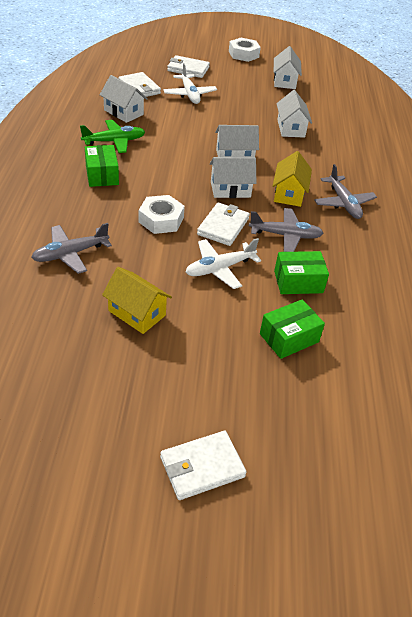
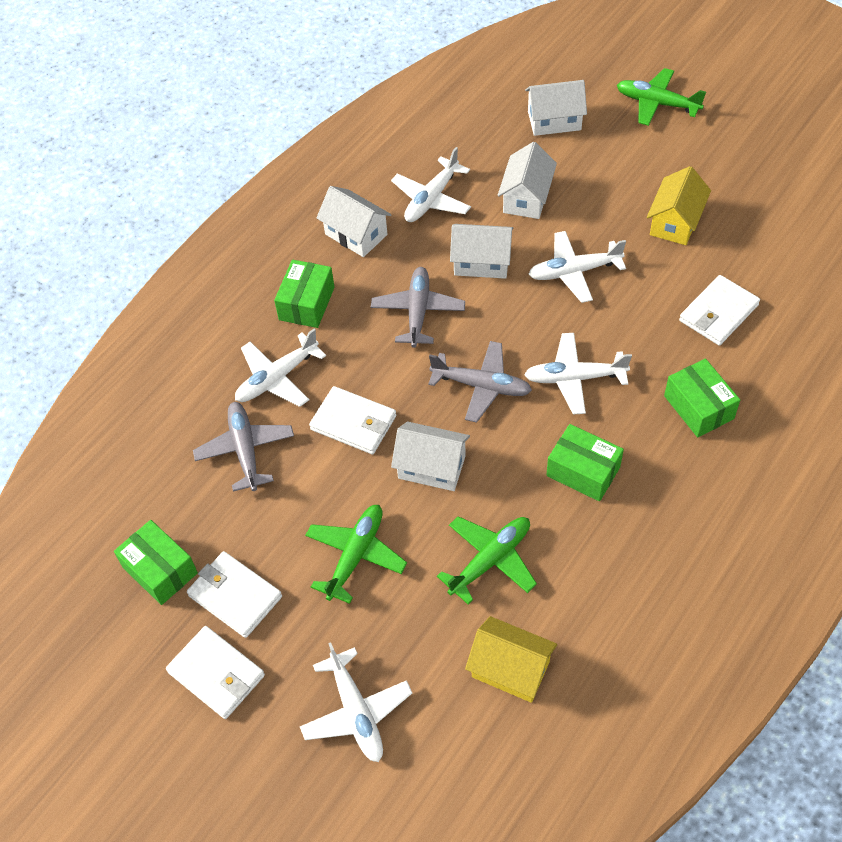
green box: 3 -> 4
green plane: 1 -> 3
white nut: 2 -> 0
white plane: 2 -> 5

